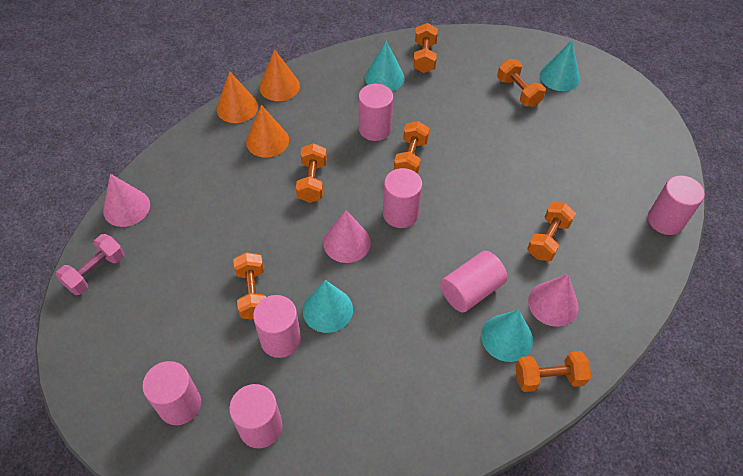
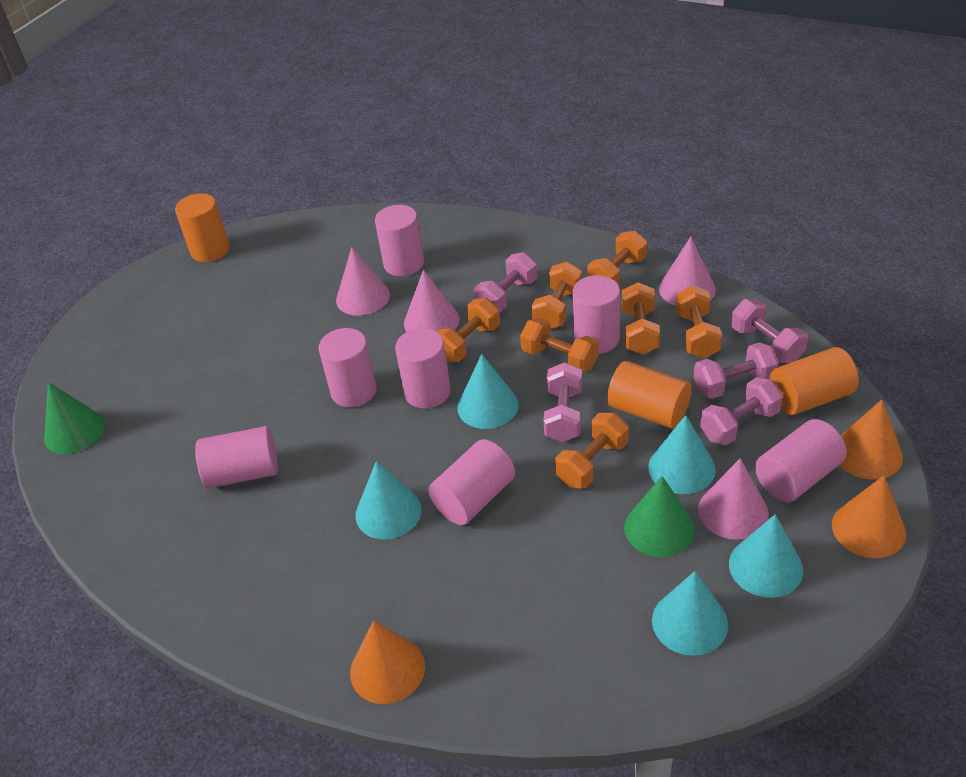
green cone: 0 -> 2
orange cylinder: 0 -> 3
pink cone: 3 -> 4
pink dumbbell: 1 -> 5
turquoise cone: 4 -> 5

